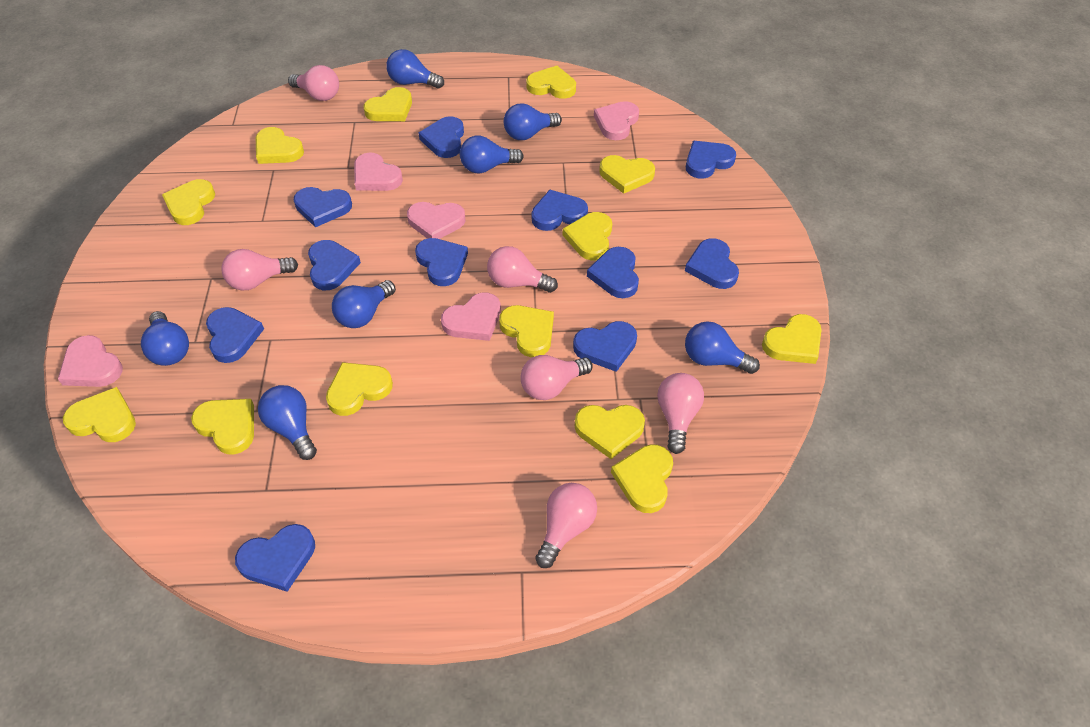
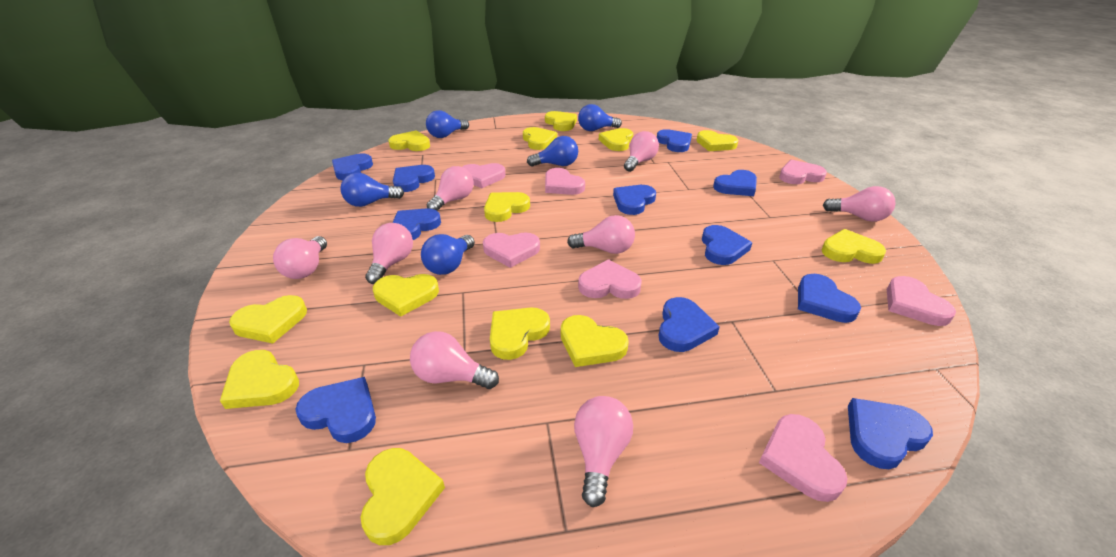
blue light bulb: 7 -> 5
pink heart: 5 -> 7
pink light bulb: 6 -> 8

